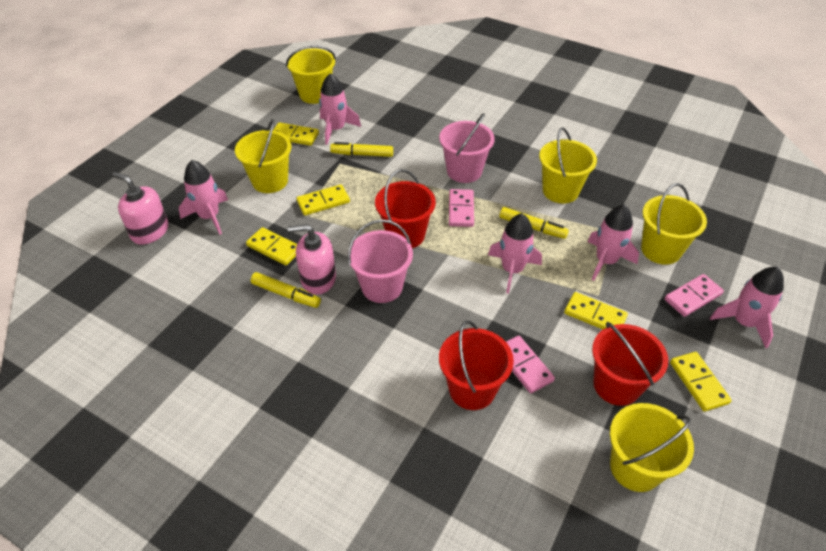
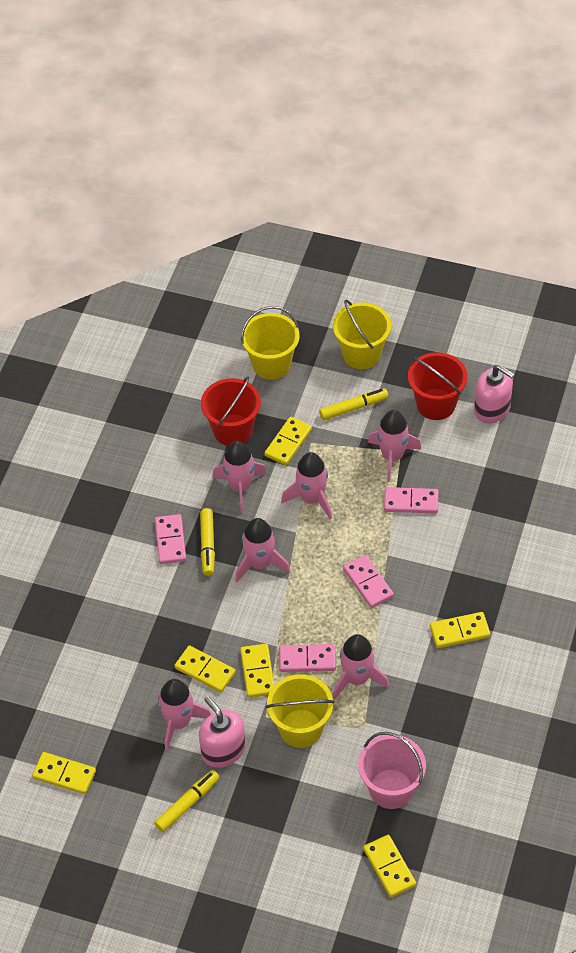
pink bucket: 2 -> 1
pink domino: 3 -> 4
pink rocket: 5 -> 6
red bucket: 3 -> 2
yellow bucket: 5 -> 3
yellow domino: 5 -> 6

